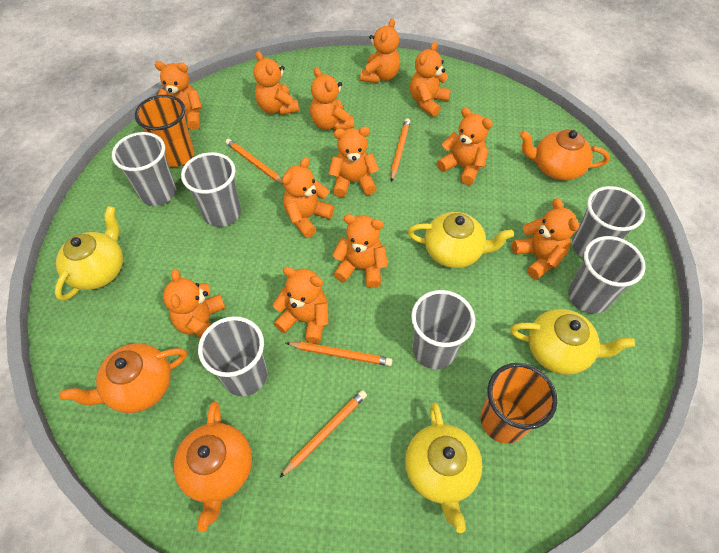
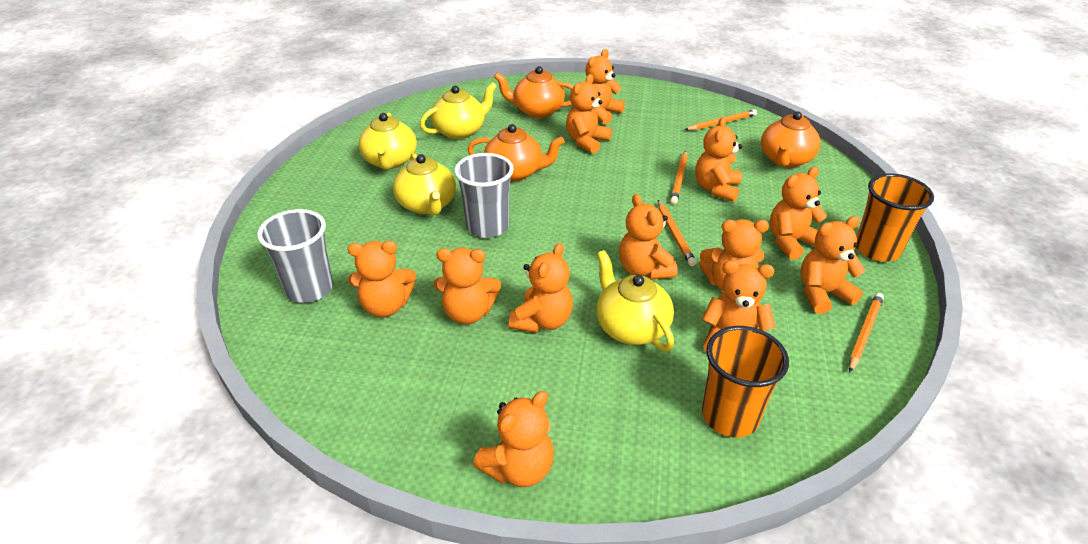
grey cup: 6 -> 2

